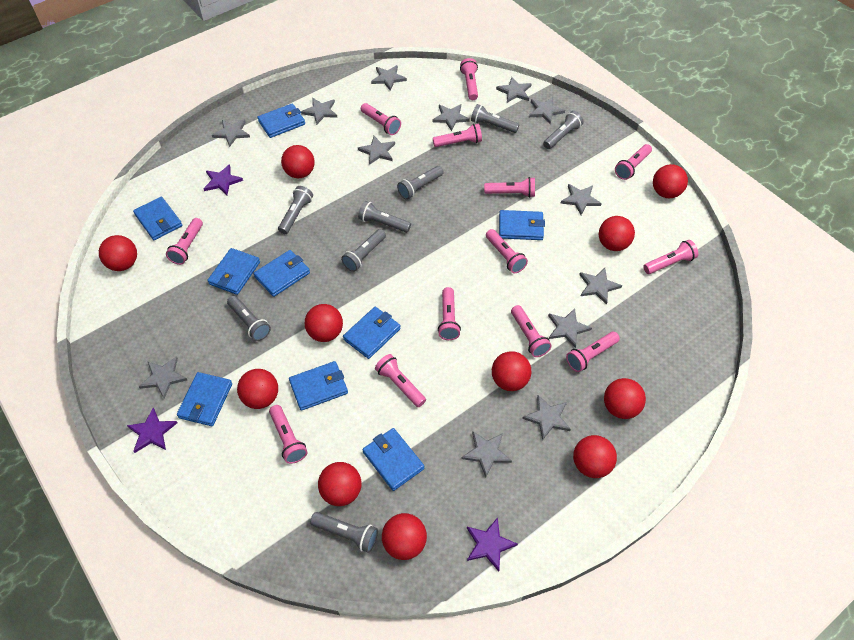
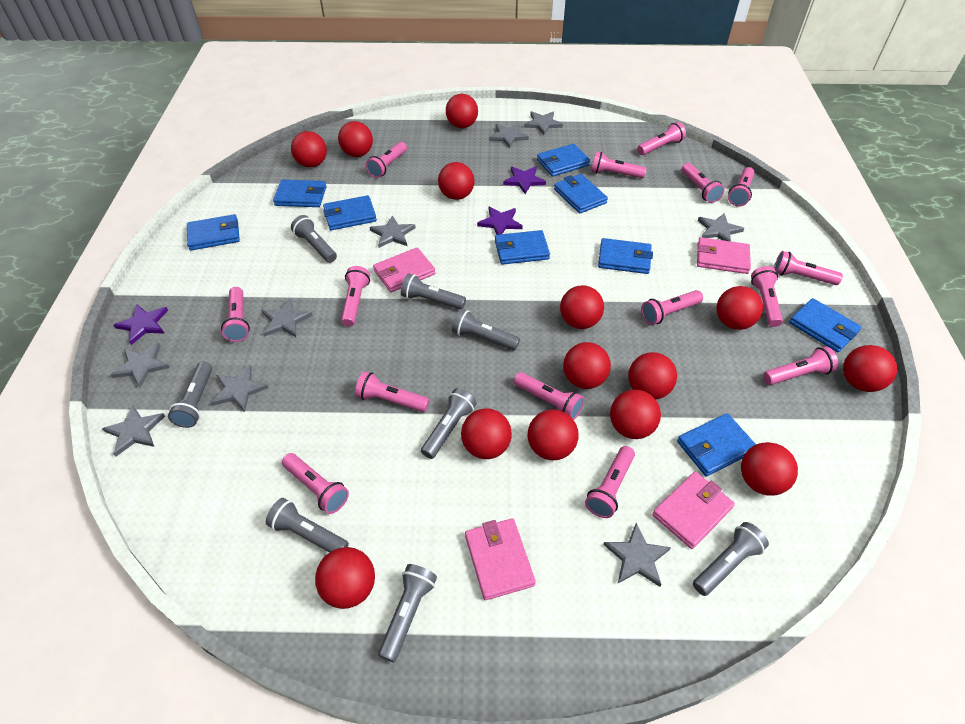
grey star: 13 -> 9
pink flashlight: 13 -> 15
pink wallet: 0 -> 4
red ball: 11 -> 14

